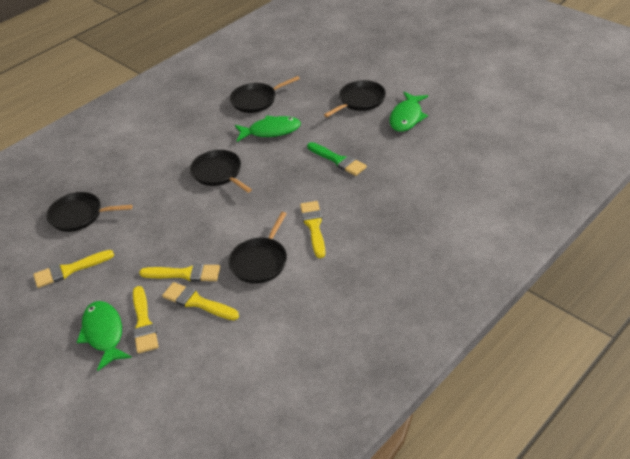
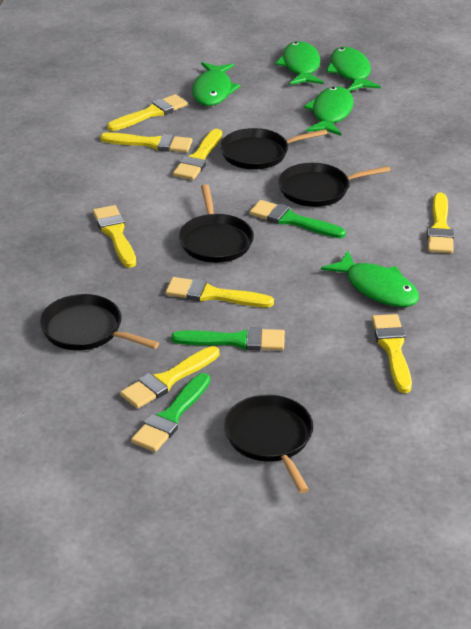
green brush: 1 -> 3
green fish: 3 -> 5
yellow brush: 5 -> 8

